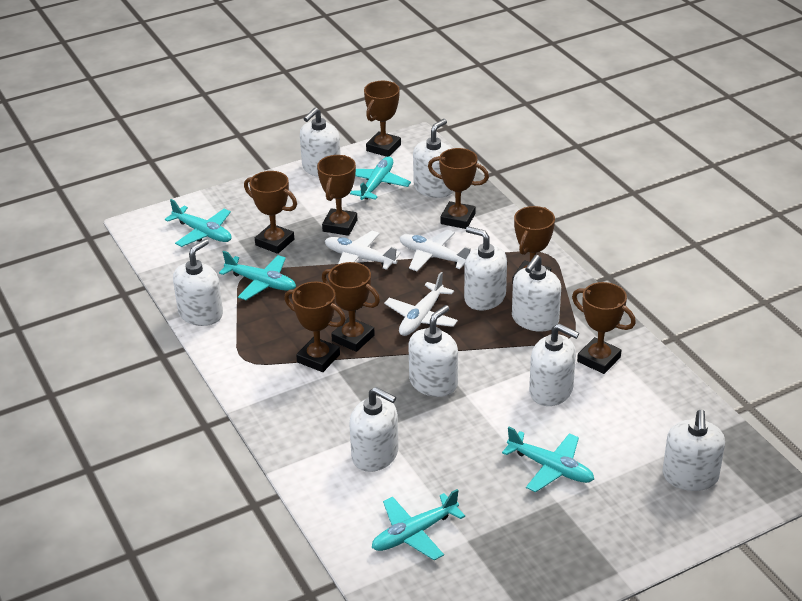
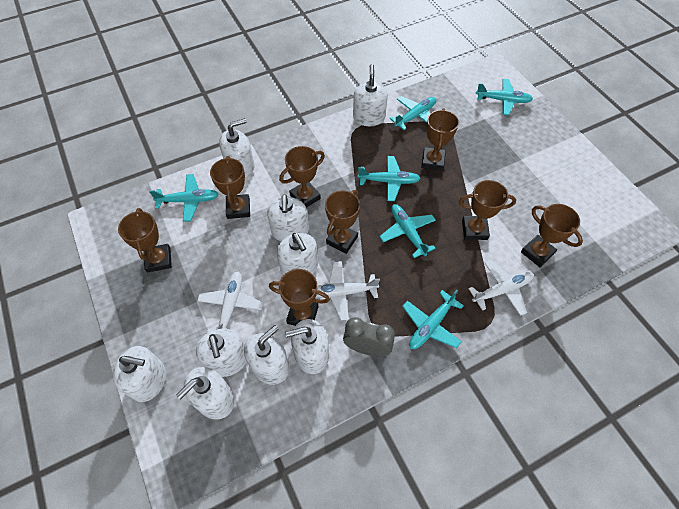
grey clock: 0 -> 1
turquoise plane: 5 -> 6

